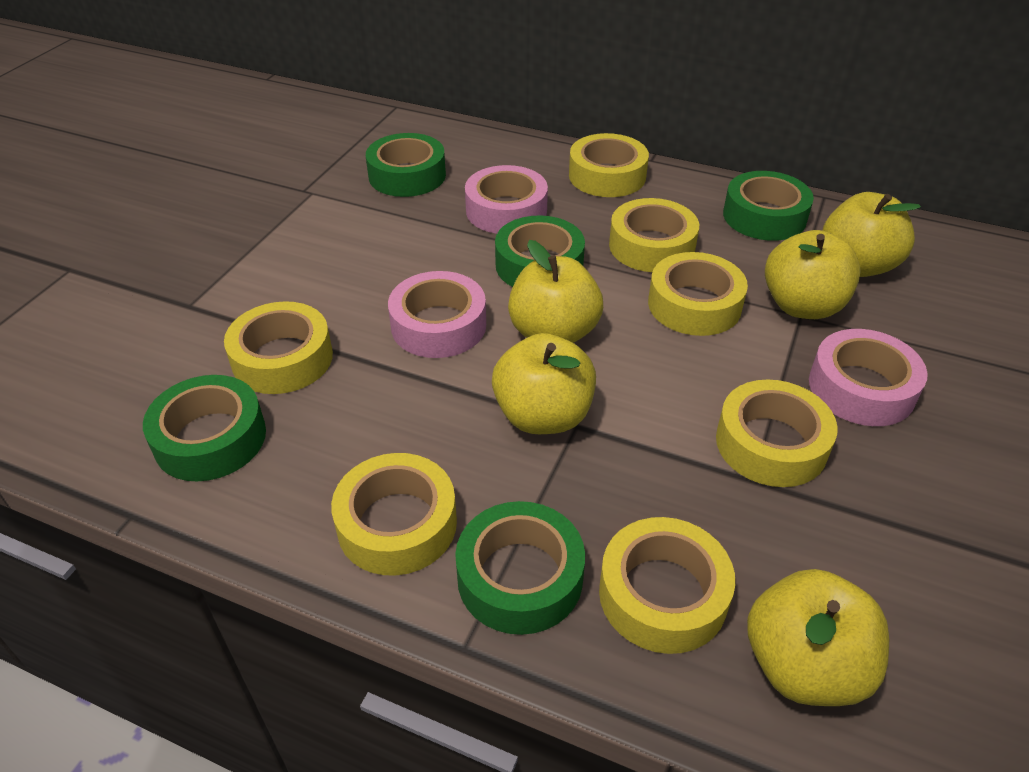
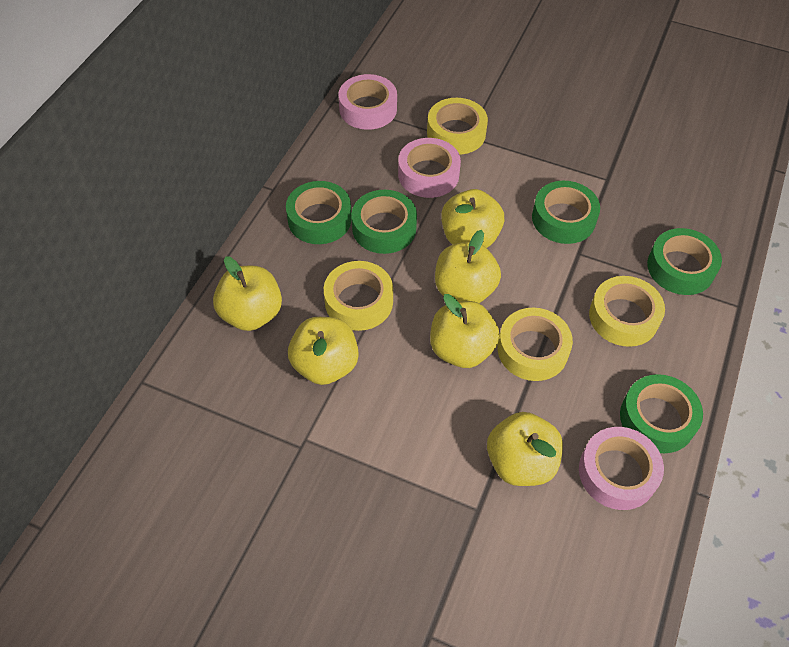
yellow apple: 5 -> 6
yellow tape: 7 -> 4

